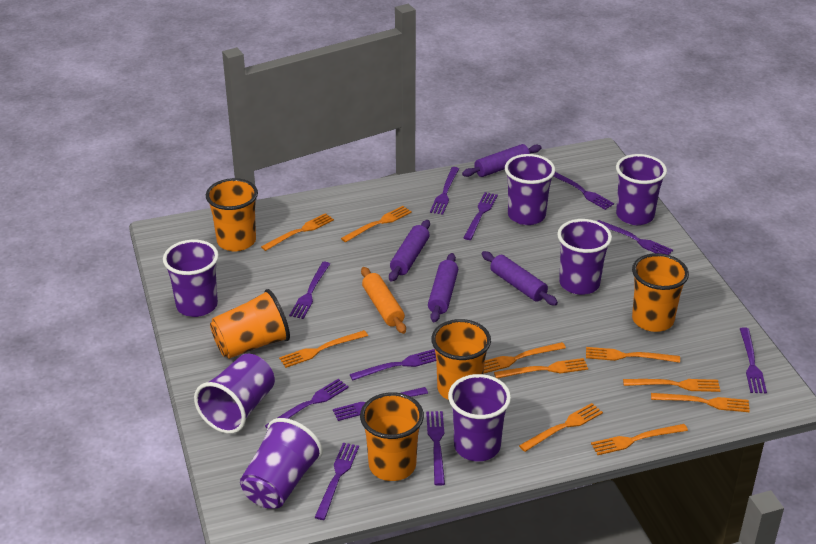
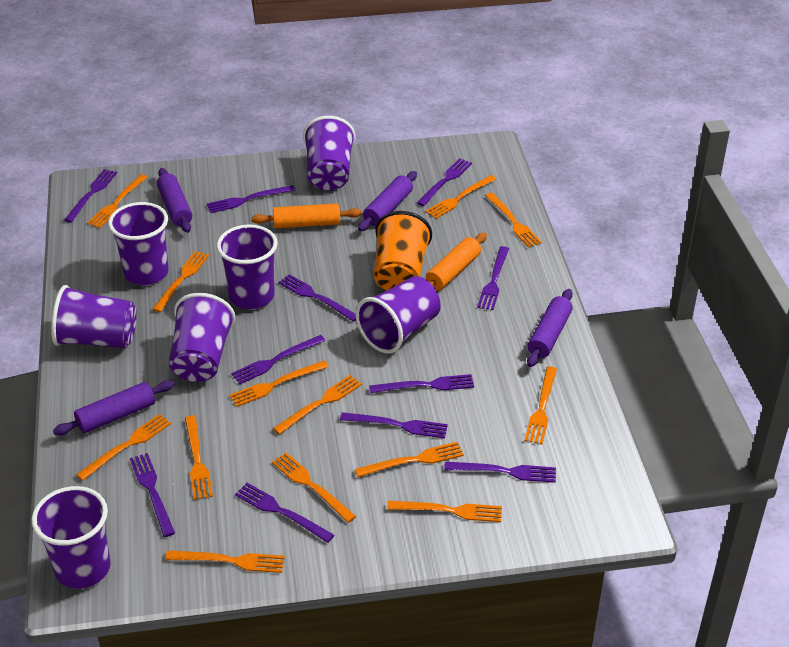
orange cup: 5 -> 1
orange fork: 10 -> 13
orange rolling pin: 1 -> 2

